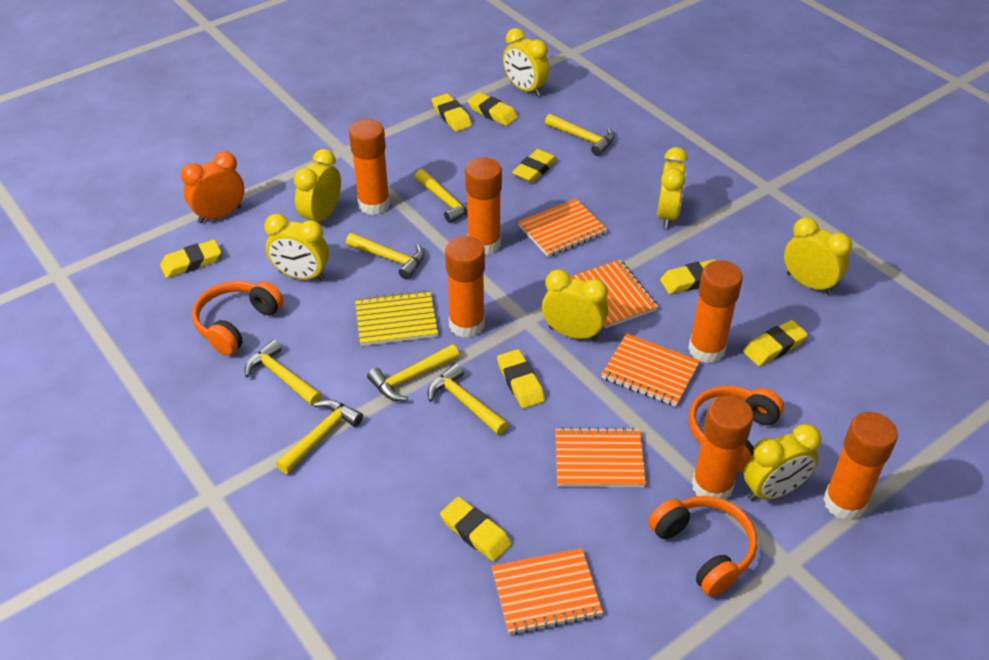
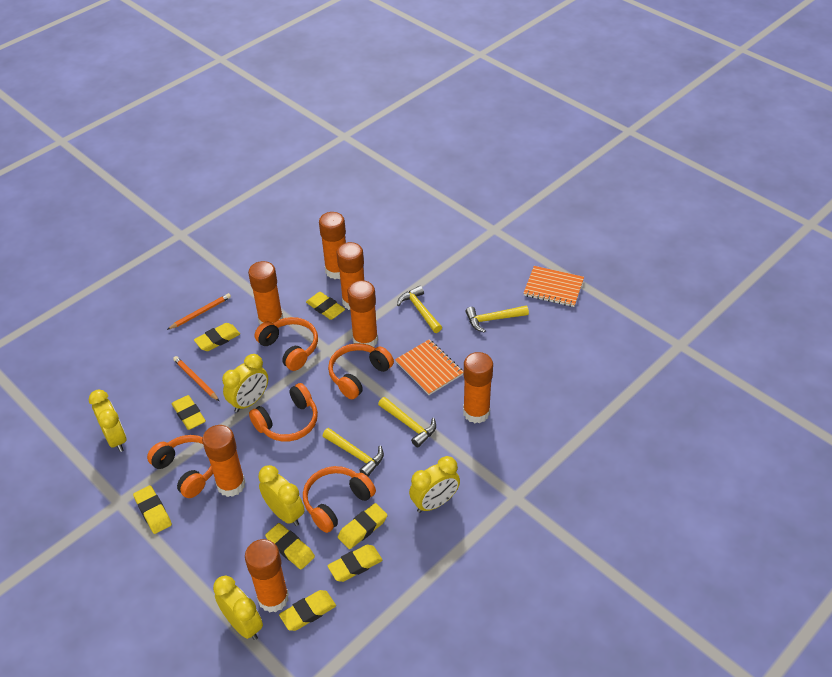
orange clock: 1 -> 0
orange glue stick: 6 -> 7
orange headphones: 3 -> 5
orange notebook: 5 -> 2
orange pencil: 0 -> 2
yellow clock: 7 -> 5
yellow hammer: 7 -> 4
yellow notebook: 1 -> 0

